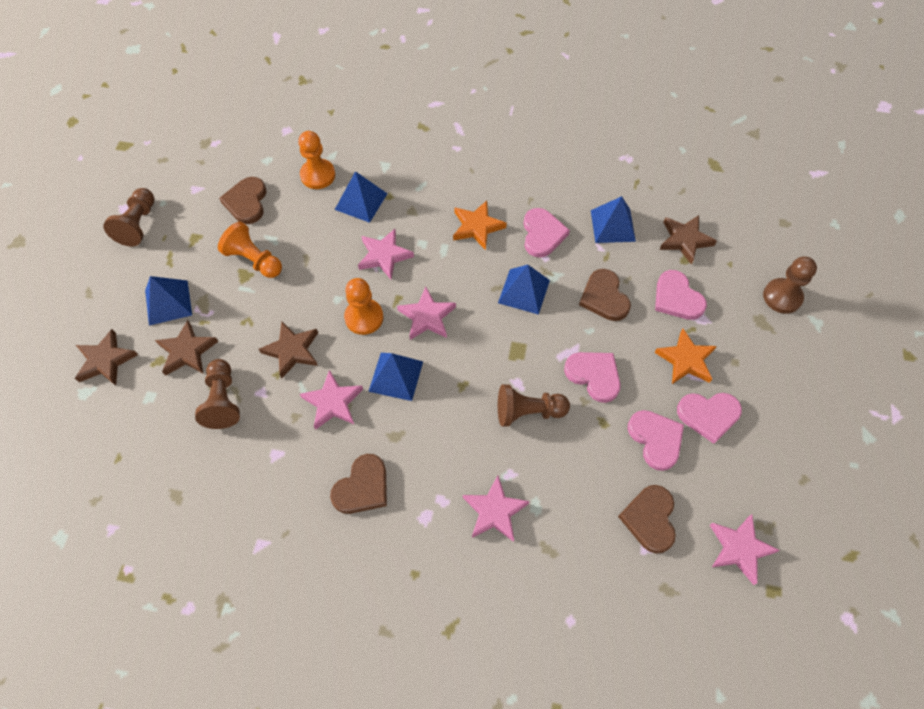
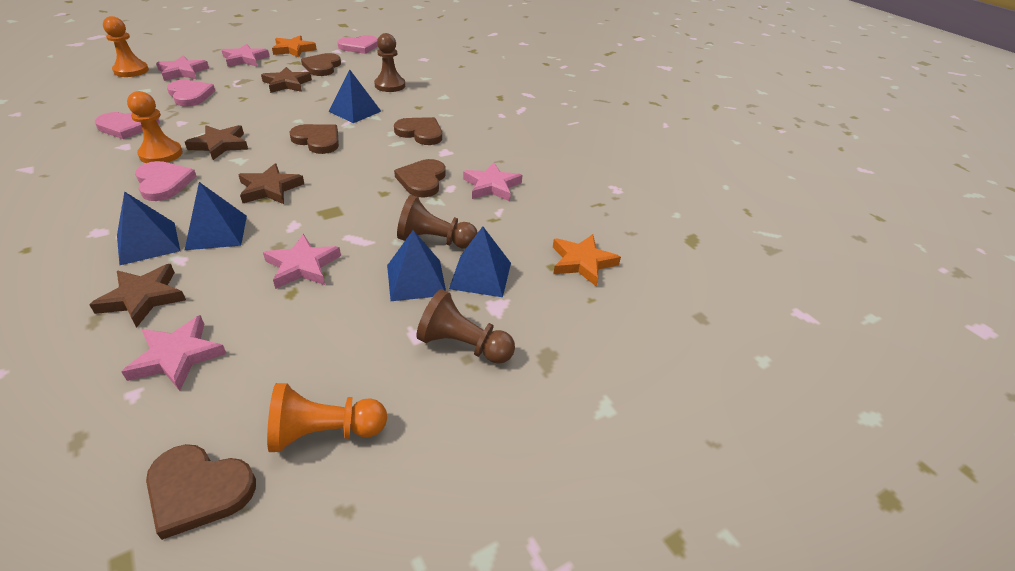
brown heart: 4 -> 5
brown pawn: 4 -> 3
pink heart: 5 -> 4

